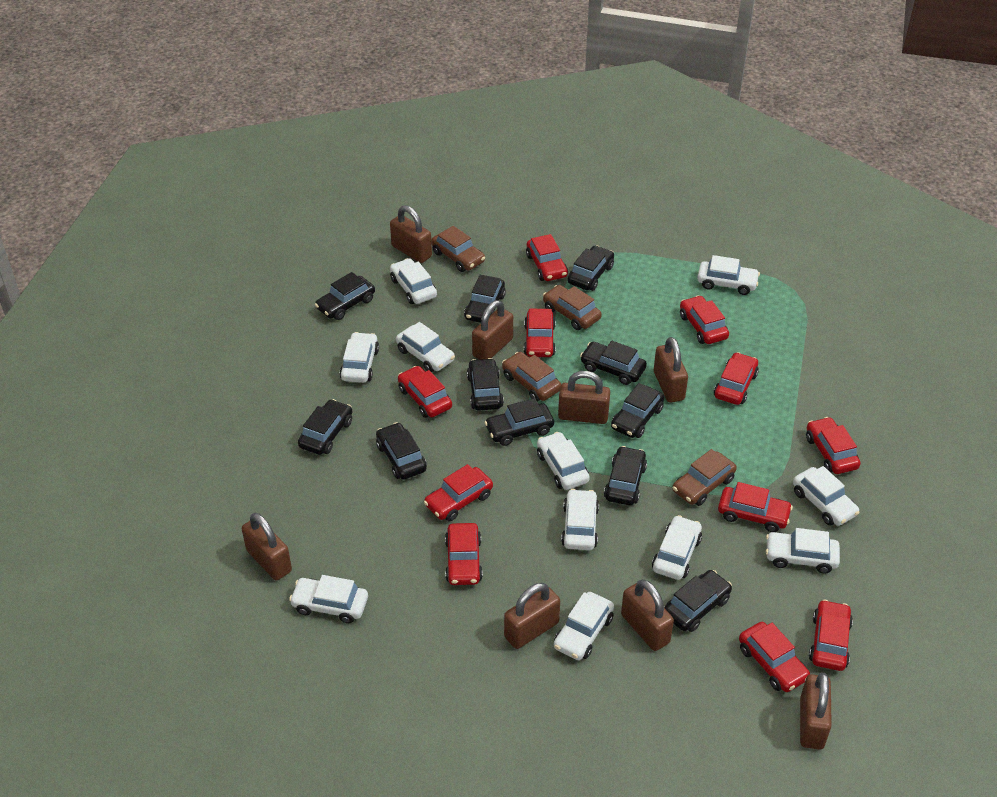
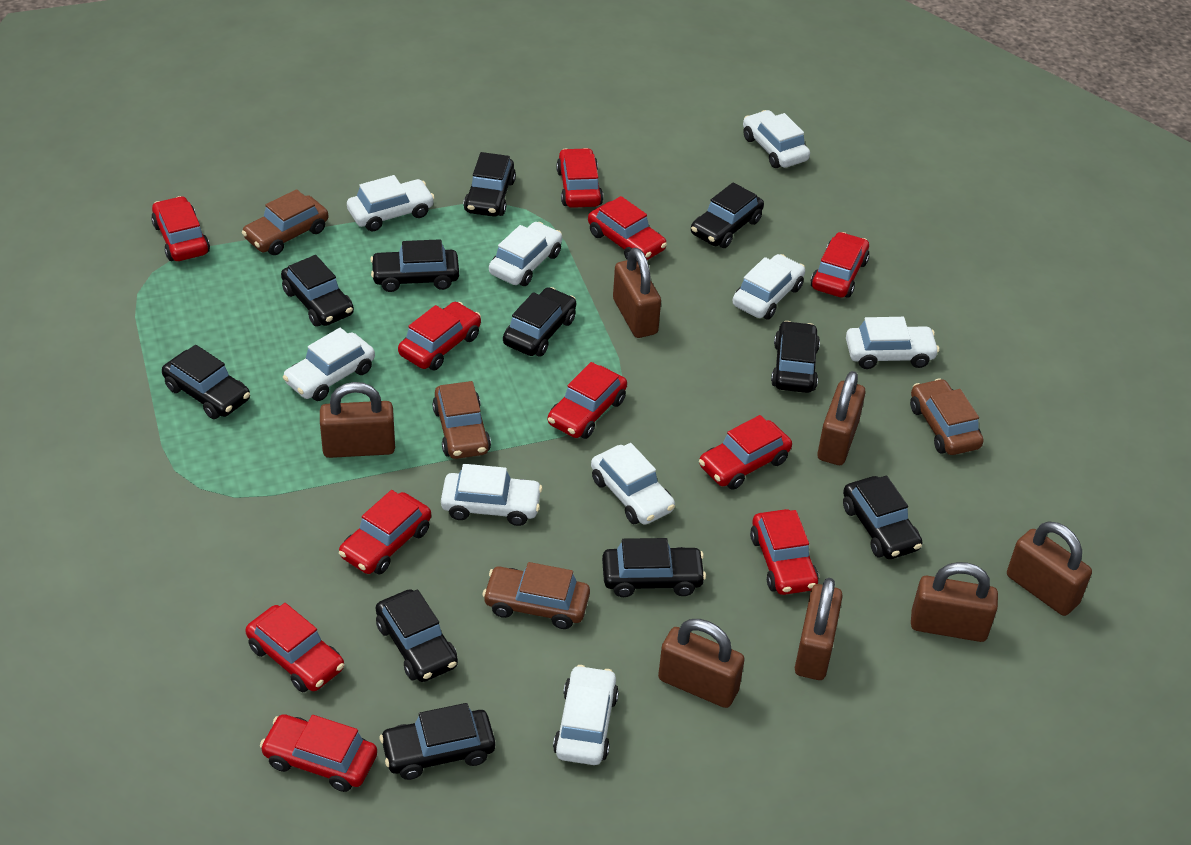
brown padlock: 8 -> 7
white car: 11 -> 9

